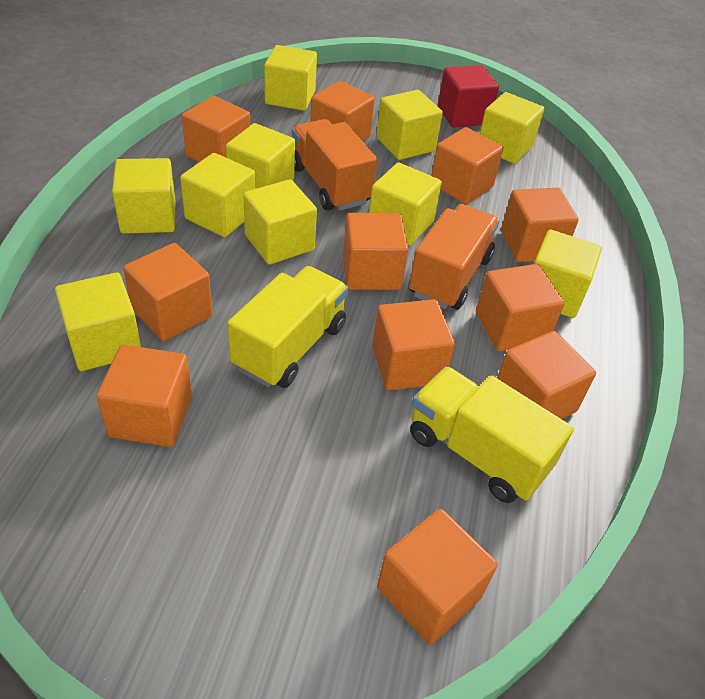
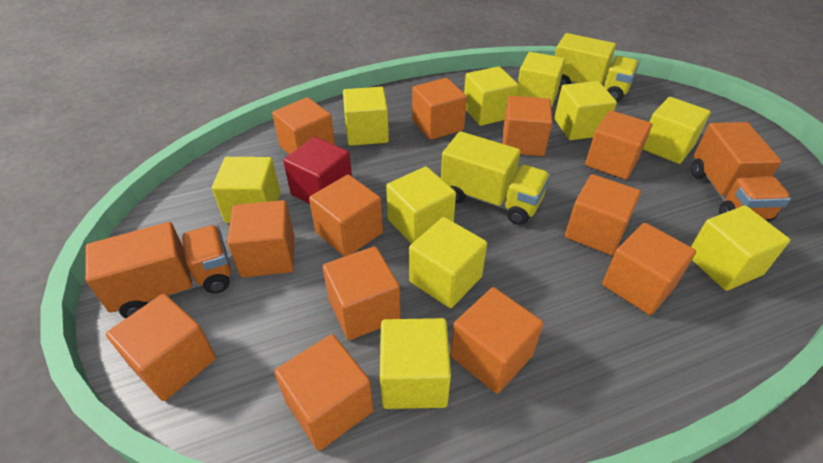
orange cube: 11 -> 12

